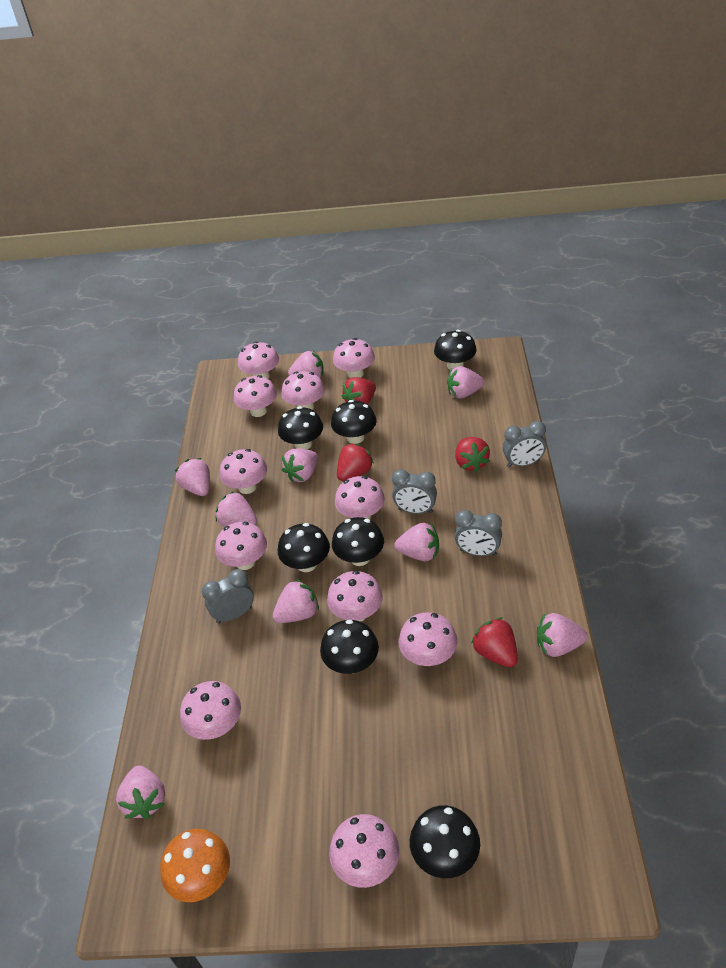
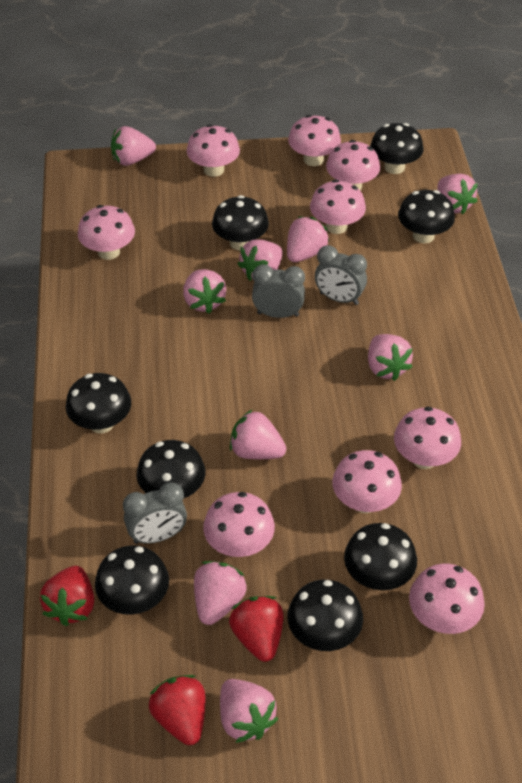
black mushroom: 7 -> 8
grey clock: 4 -> 3
orange mushroom: 1 -> 0
pink mushroom: 11 -> 9
red strawberry: 4 -> 3

